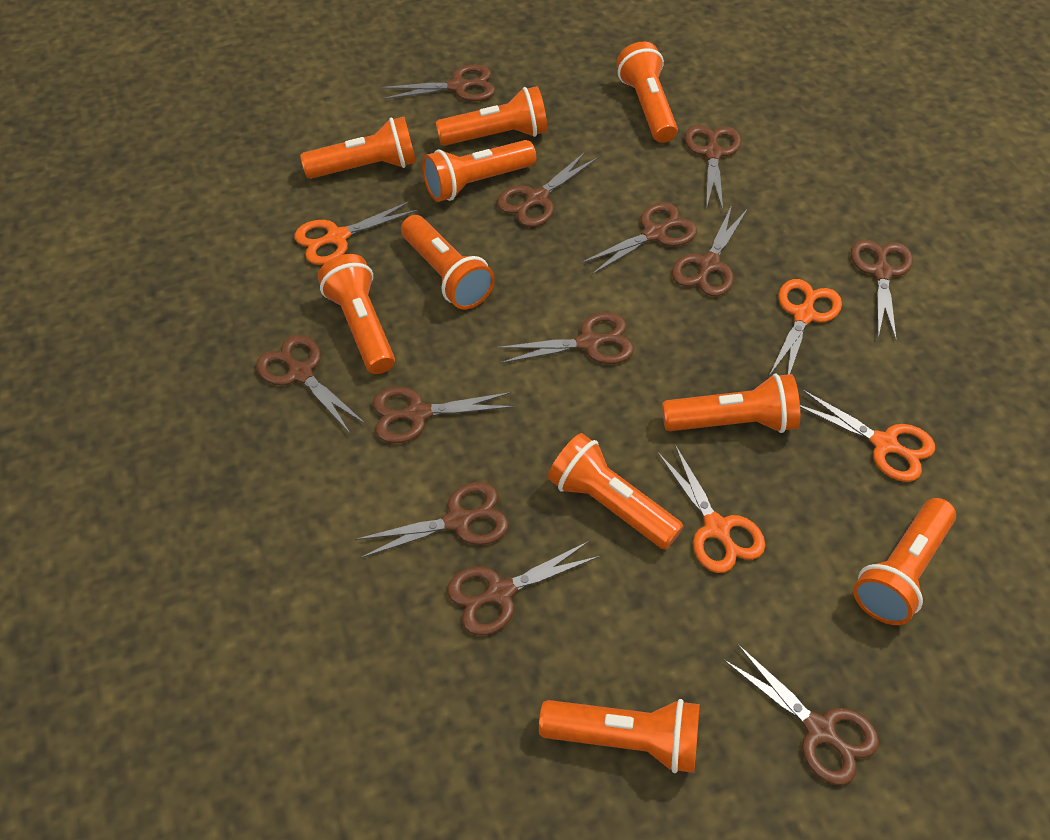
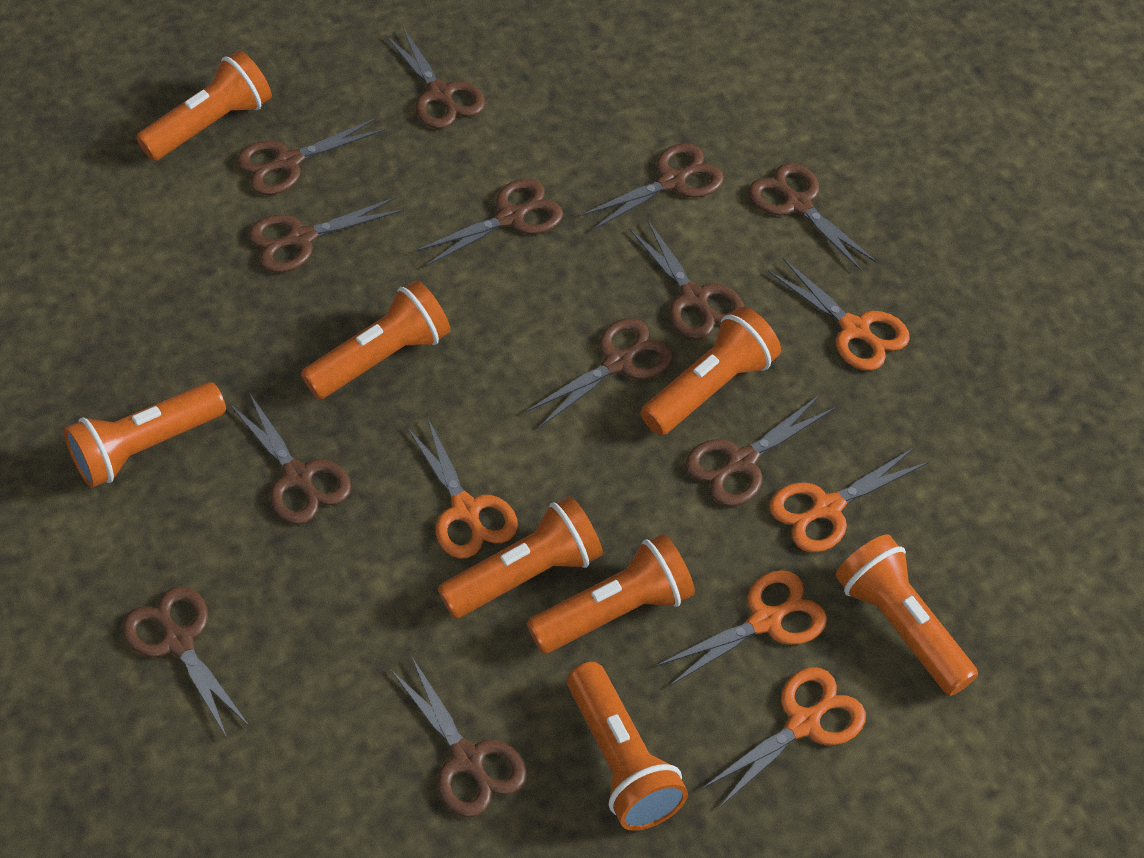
orange flashlight: 10 -> 8
orange scissors: 4 -> 5

